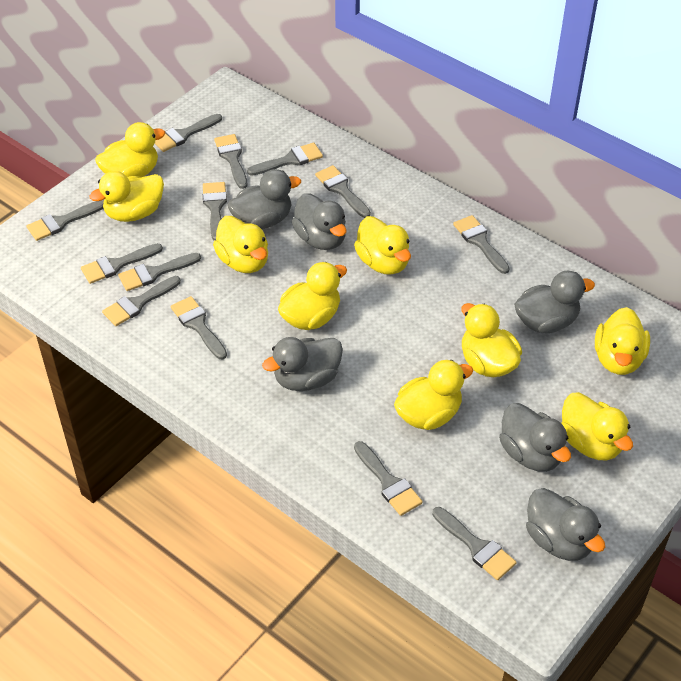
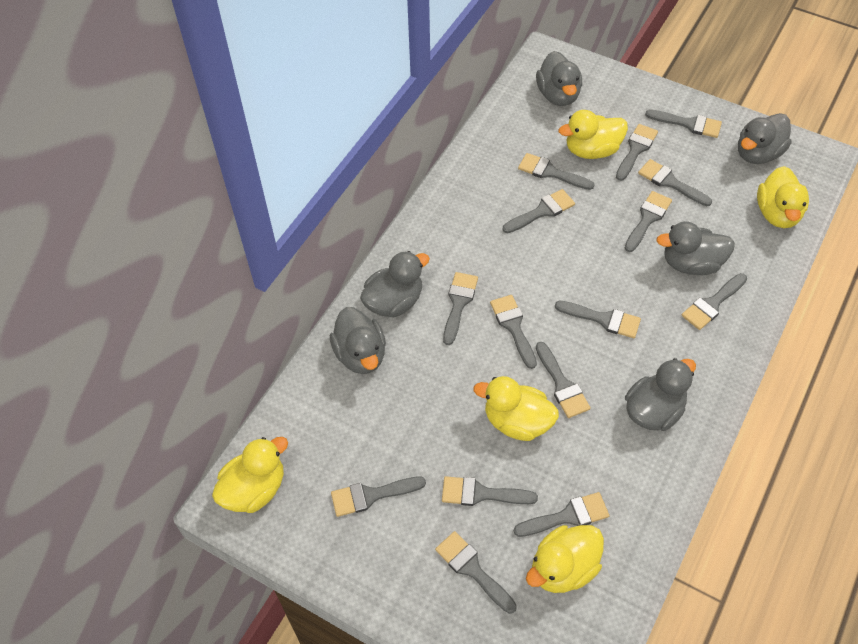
grey brush: 13 -> 15
yellow duck: 9 -> 5

